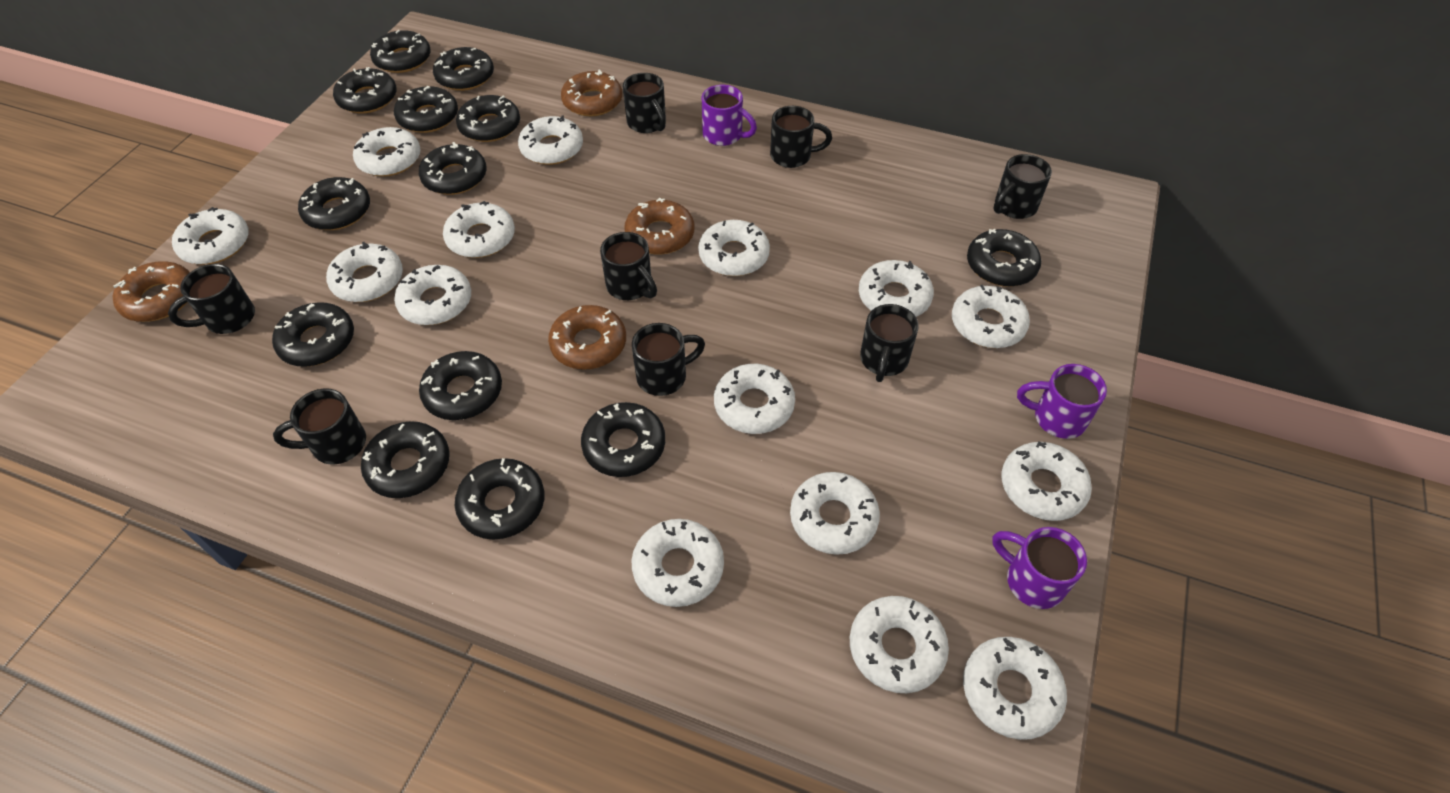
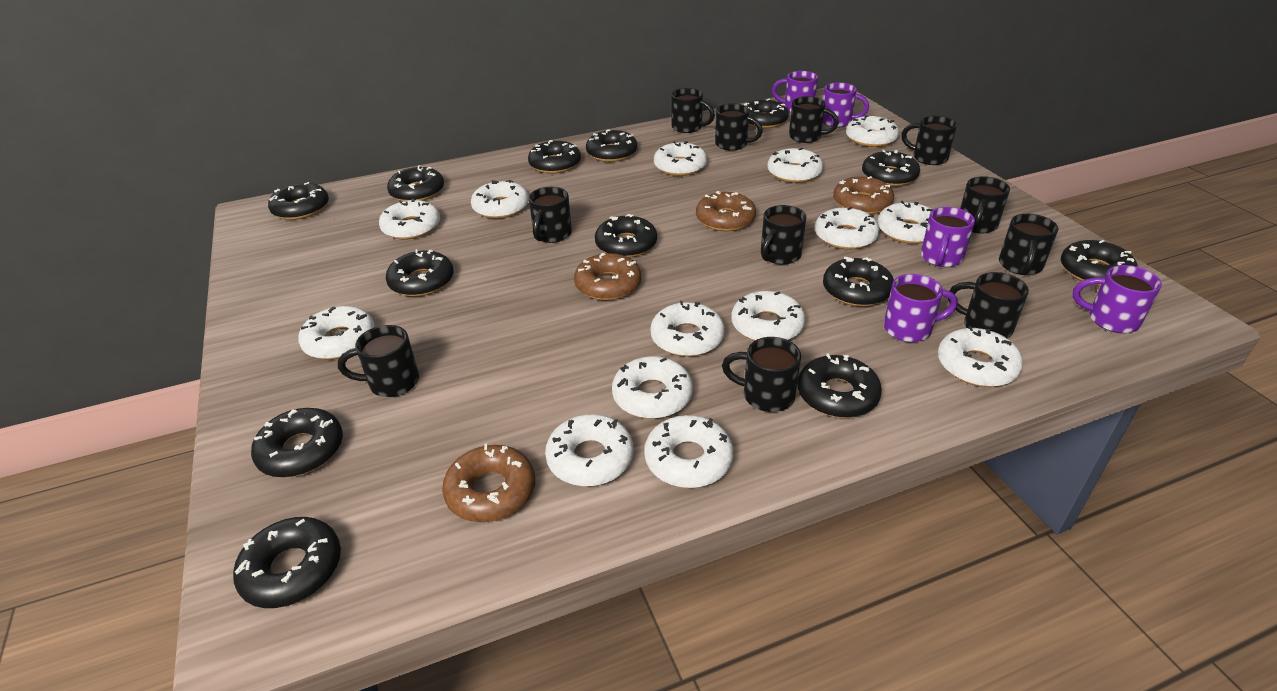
black mug: 8 -> 11
purple mug: 3 -> 5
white donut: 15 -> 14

